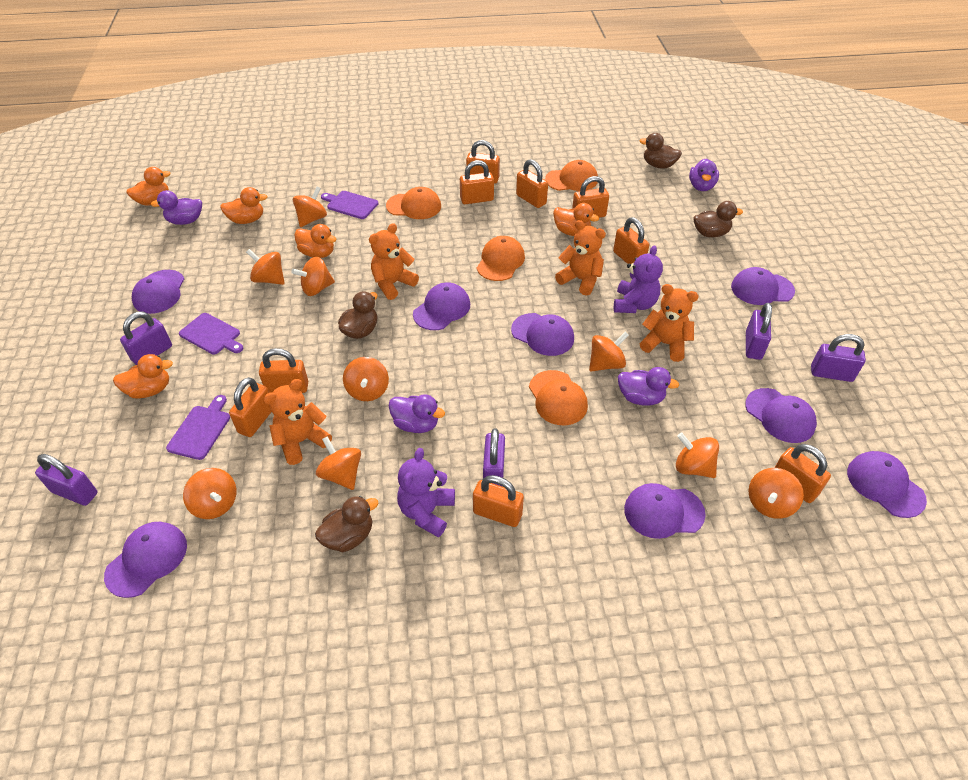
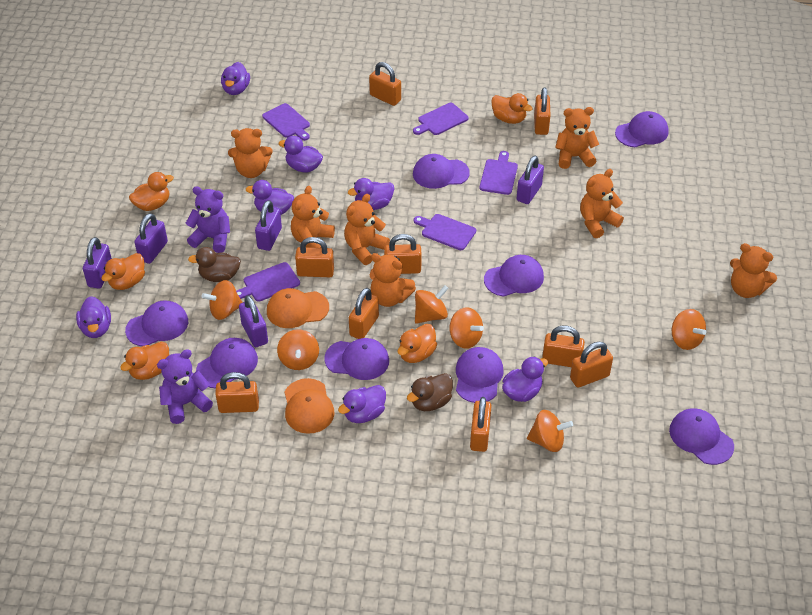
brown duck: 4 -> 2
orange cap: 4 -> 2
orange spinning top: 9 -> 6
orange teddy bear: 4 -> 7
purple cutting board: 3 -> 5
purple duck: 4 -> 7

